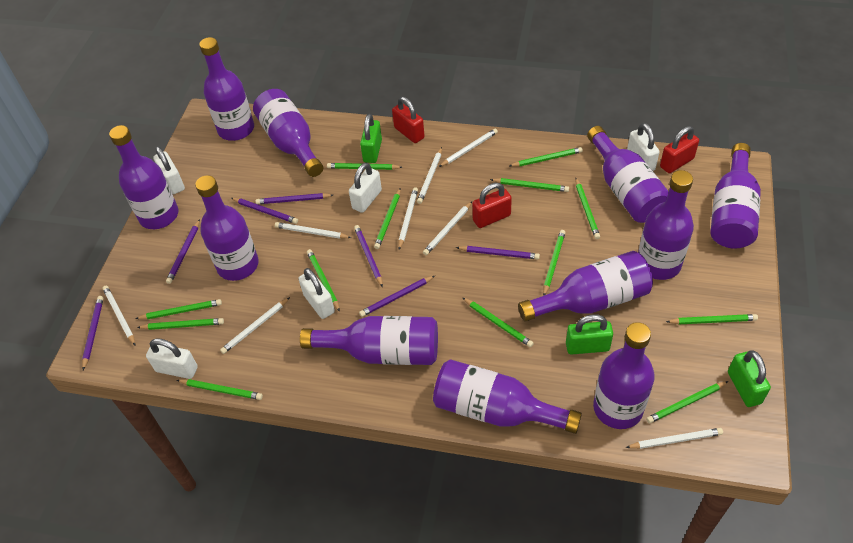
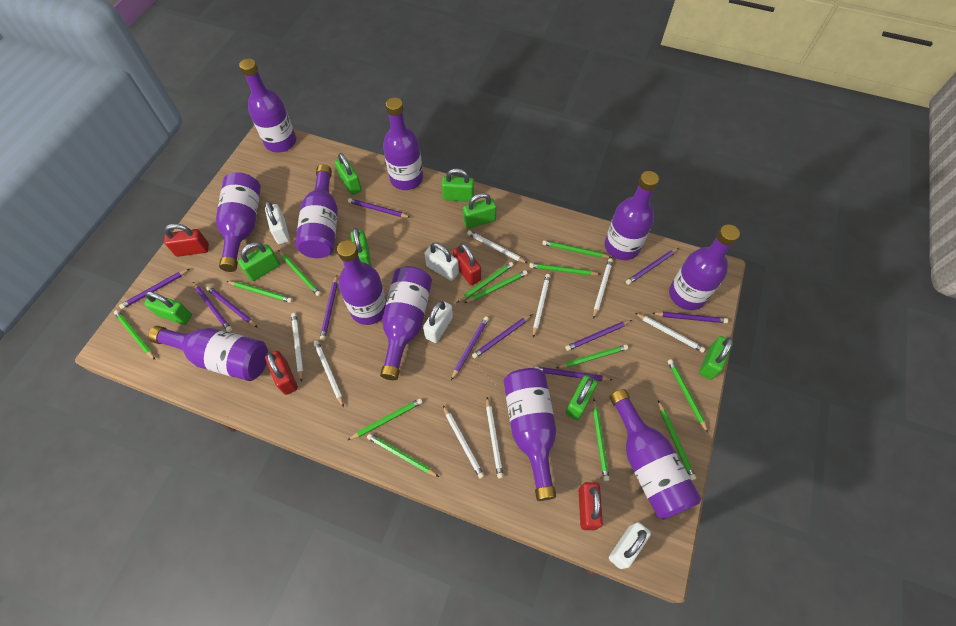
green padlock: 3 -> 8
purple pencil: 7 -> 11
red padlock: 3 -> 4
white padlock: 5 -> 4

